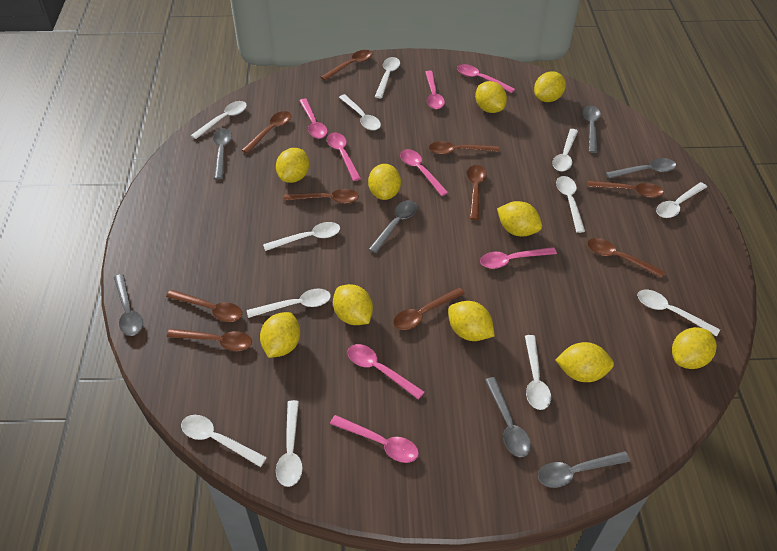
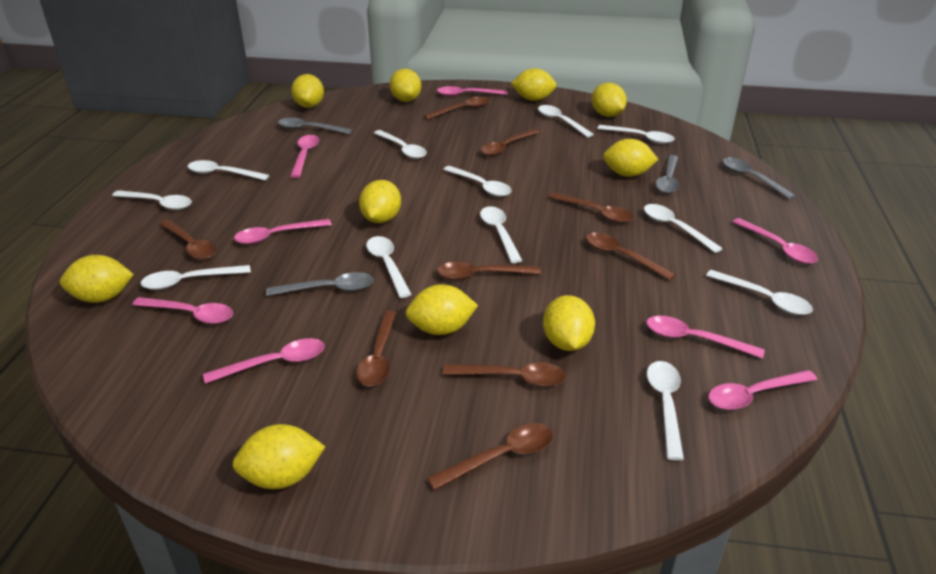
brown spoon: 10 -> 9
grey spoon: 7 -> 4

